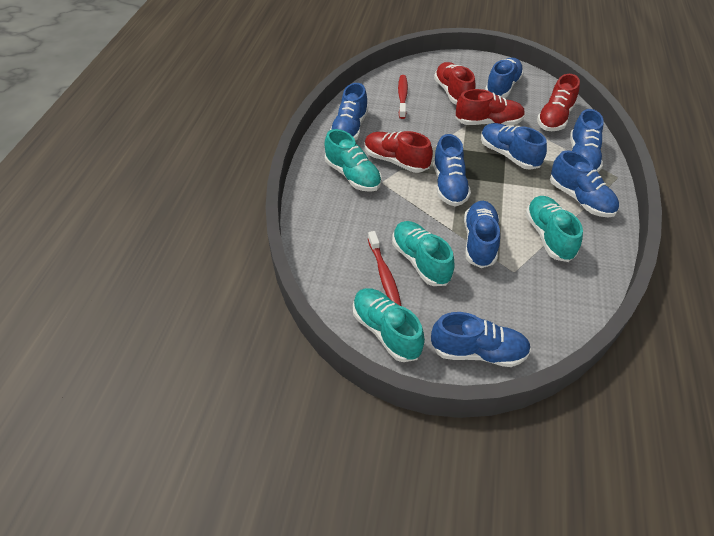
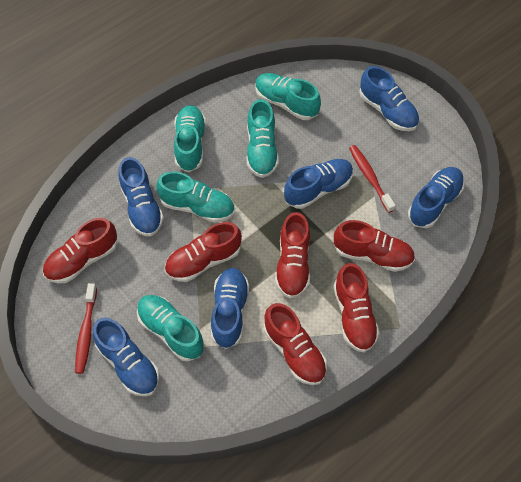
blue shoe: 8 -> 6
red shoe: 4 -> 6
turquoise shoe: 4 -> 5

